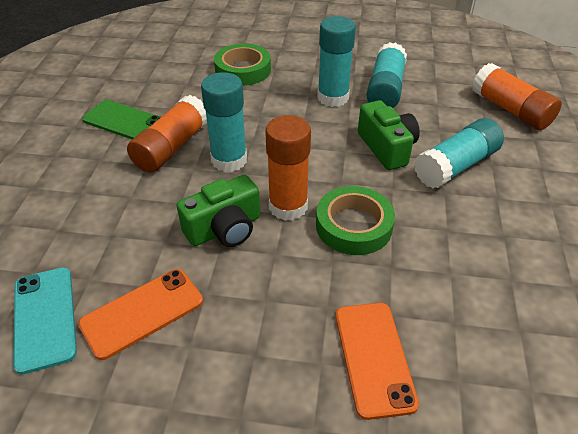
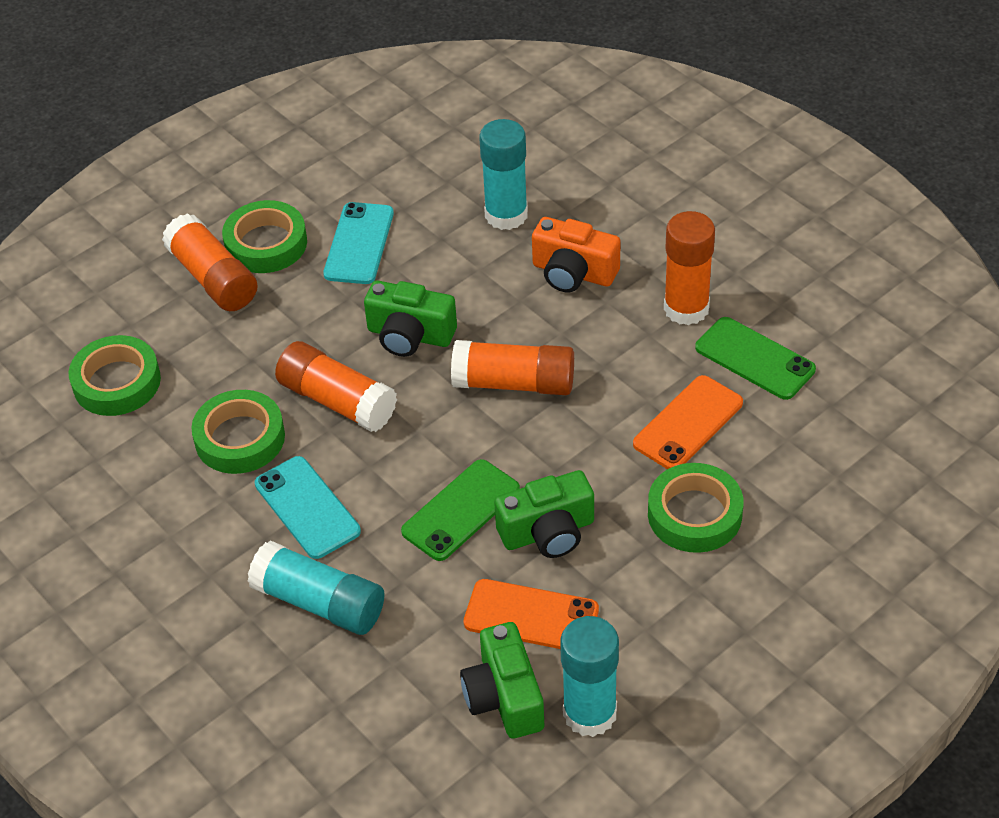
green camera: 2 -> 3
green phone: 1 -> 2
green tape: 2 -> 4
orange camera: 0 -> 1
orange glue stick: 3 -> 4
turquoise glue stick: 4 -> 3
turquoise phone: 1 -> 2

